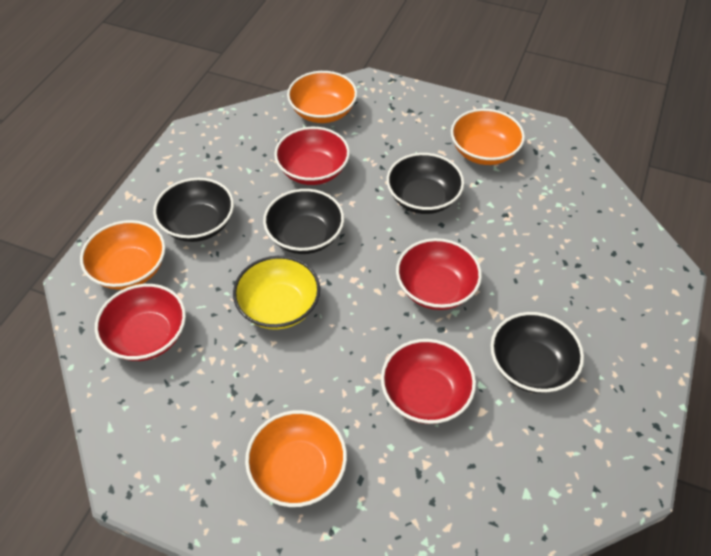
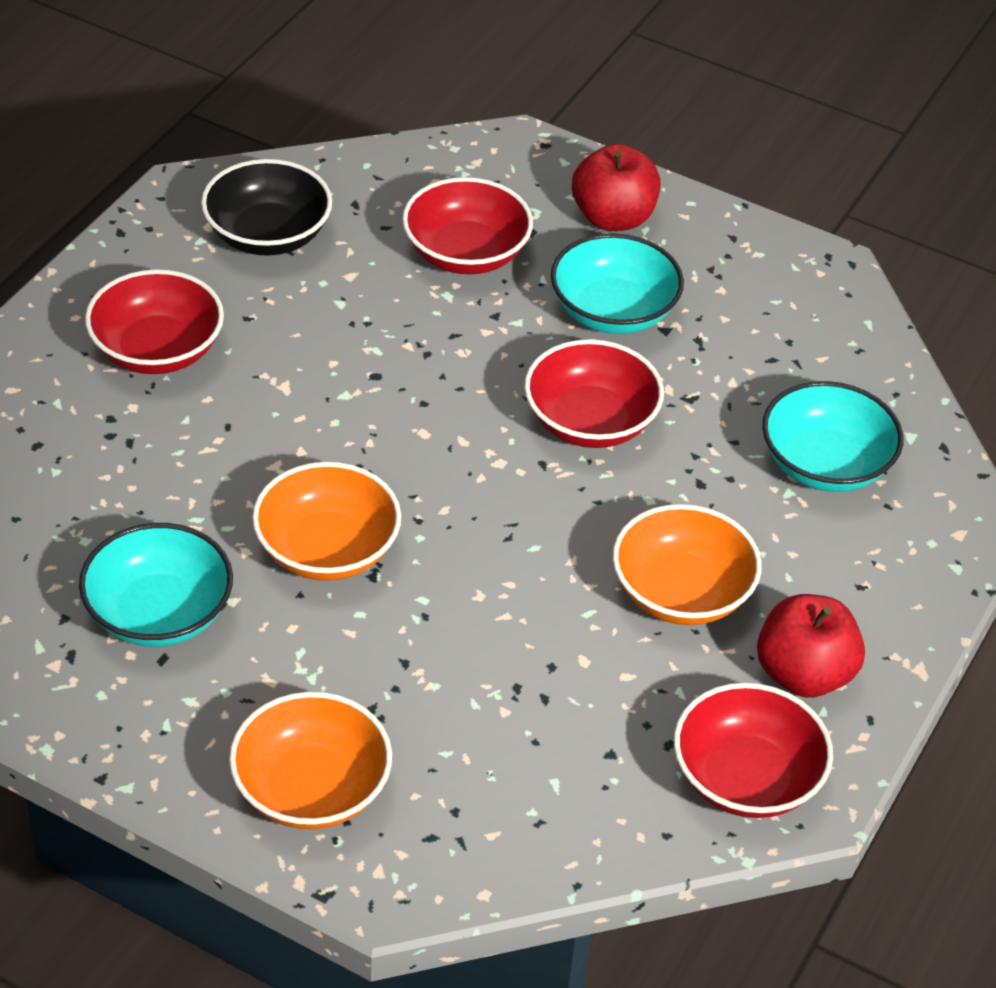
black bowl: 4 -> 1
orange bowl: 4 -> 3
red apple: 0 -> 2
turquoise bowl: 0 -> 3
yellow bowl: 1 -> 0

